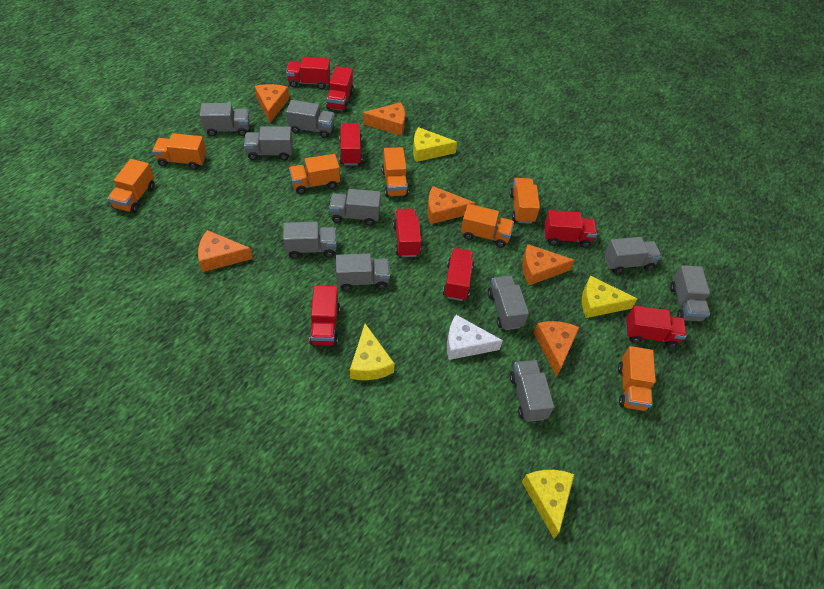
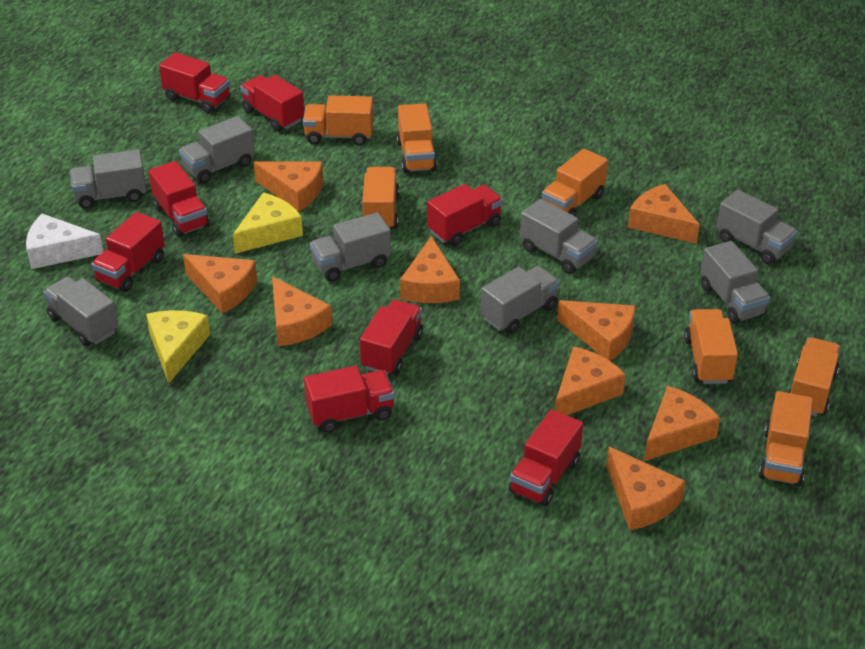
grey truck: 10 -> 8
orange cheese: 6 -> 9
yellow cheese: 4 -> 2

